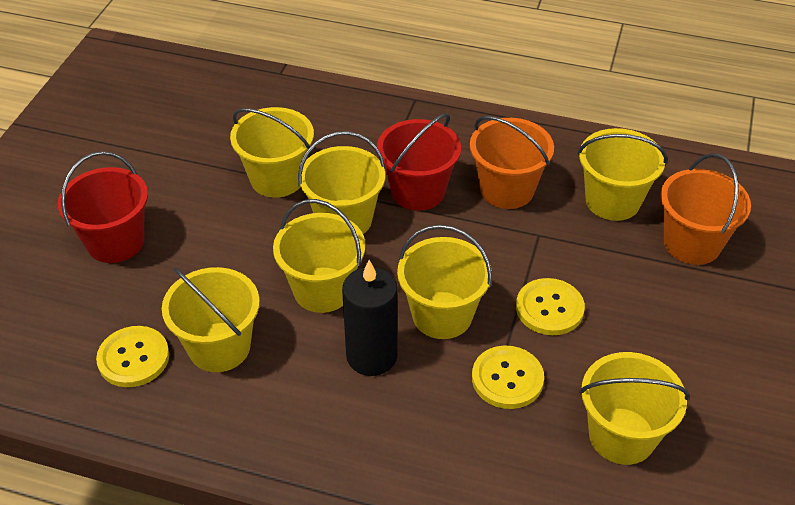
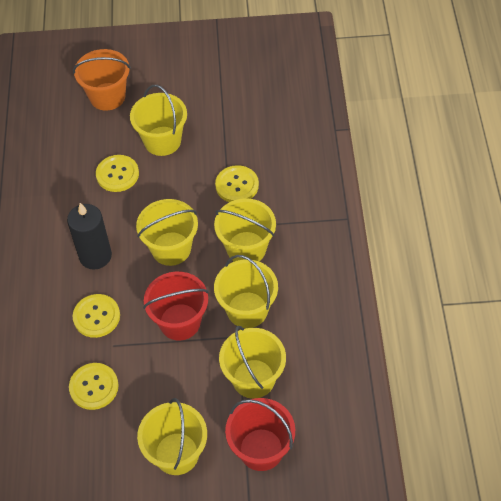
orange bucket: 2 -> 1
yellow bucket: 7 -> 6
yellow button: 3 -> 4

